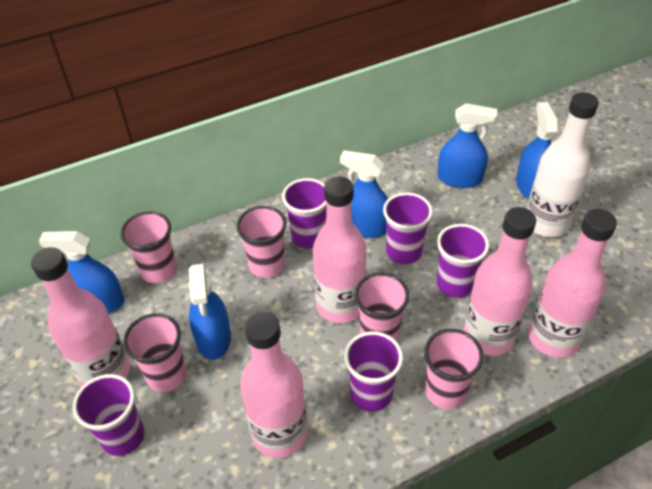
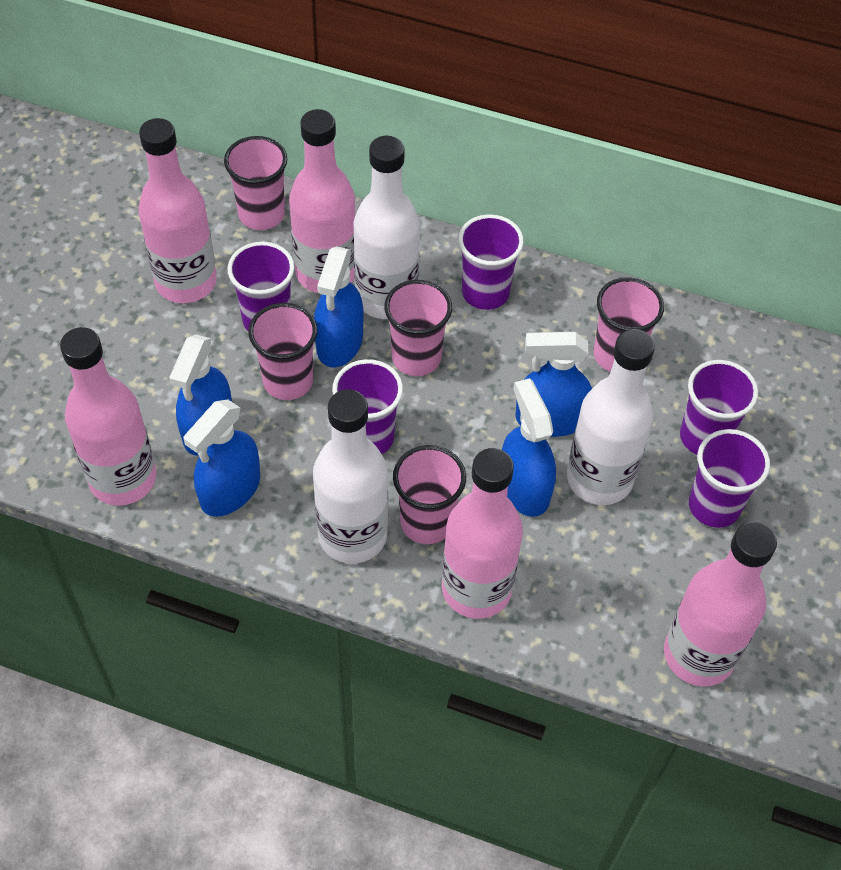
white bottle: 1 -> 3

